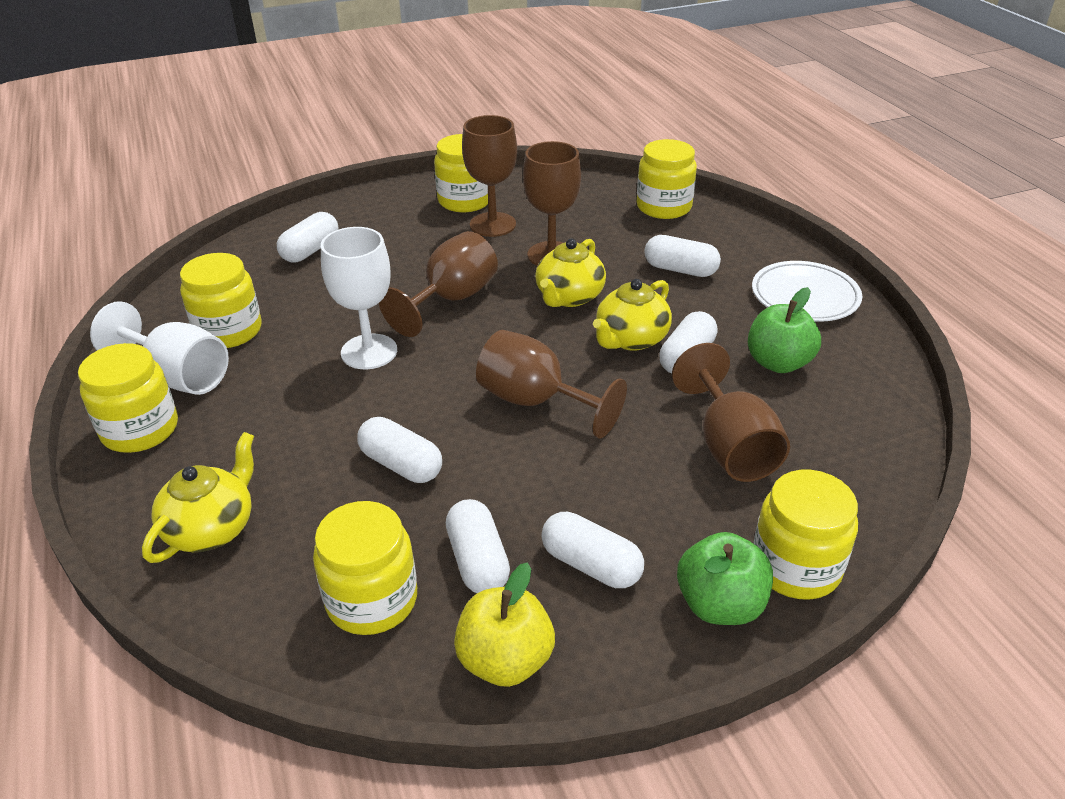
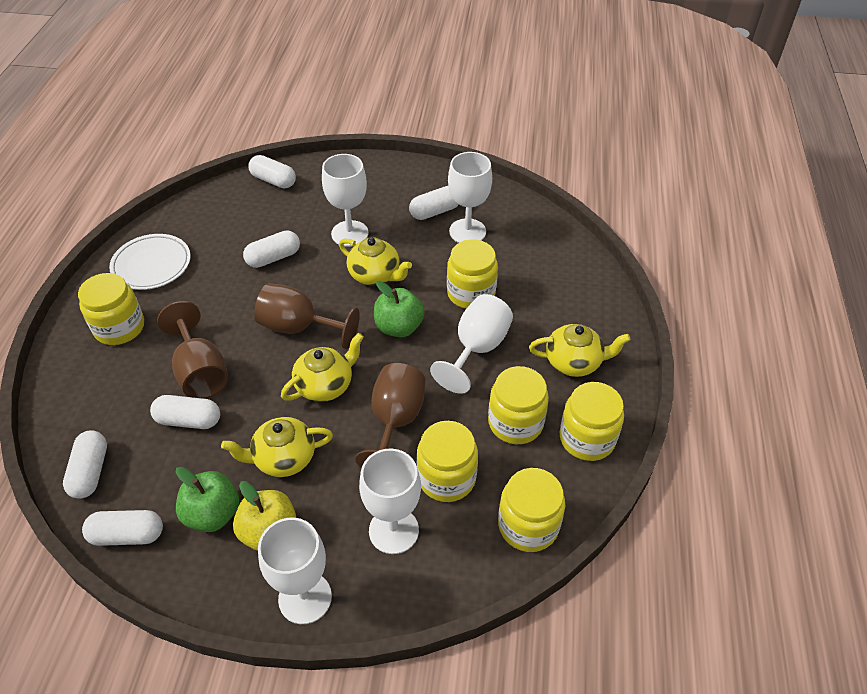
brown goblet: 5 -> 3
white goblet: 2 -> 5
yellow teapot: 3 -> 4

